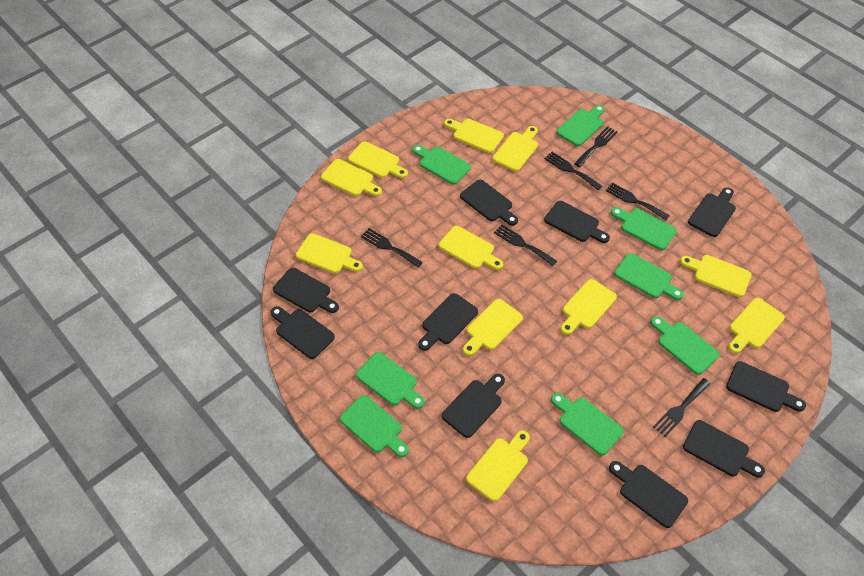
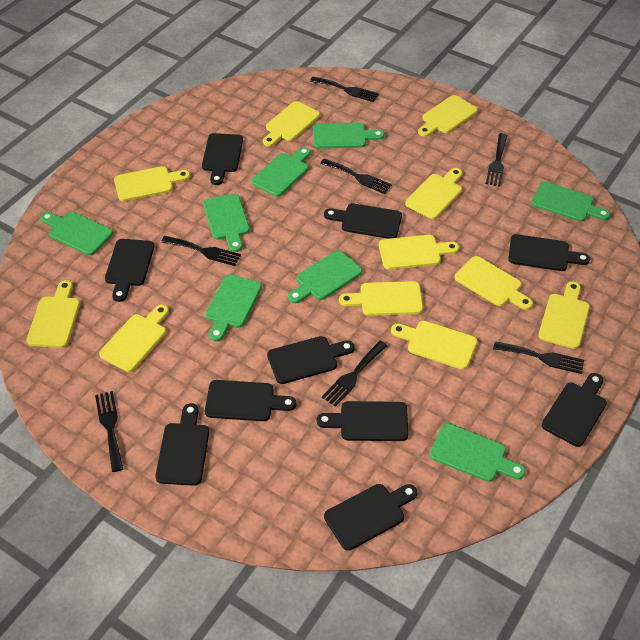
black fork: 6 -> 7

